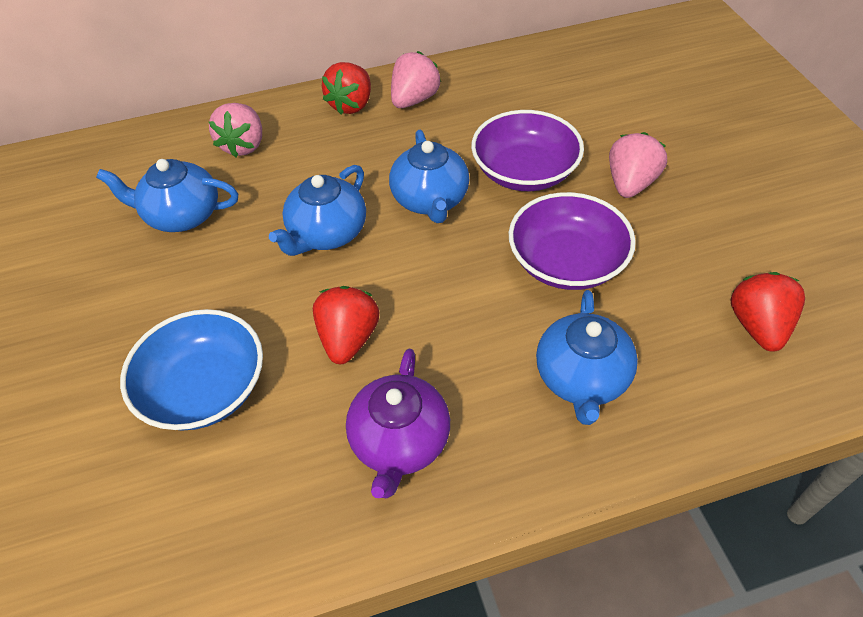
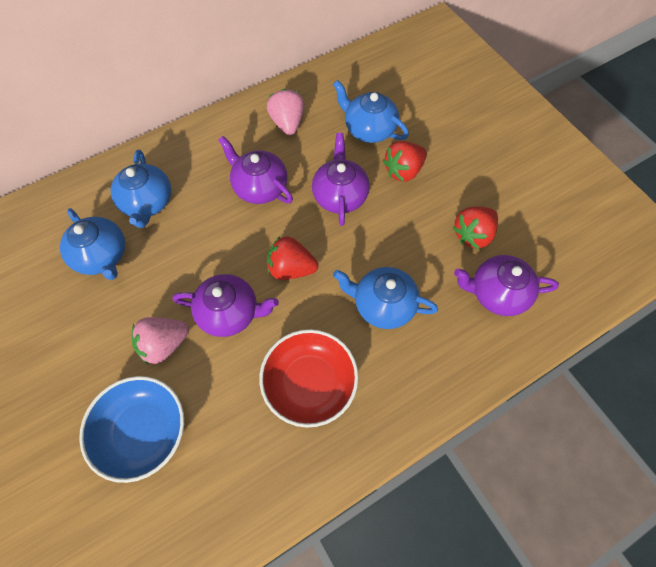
pink strawberry: 3 -> 2
purple bowl: 2 -> 0
purple teapot: 1 -> 4
red bowl: 0 -> 1

